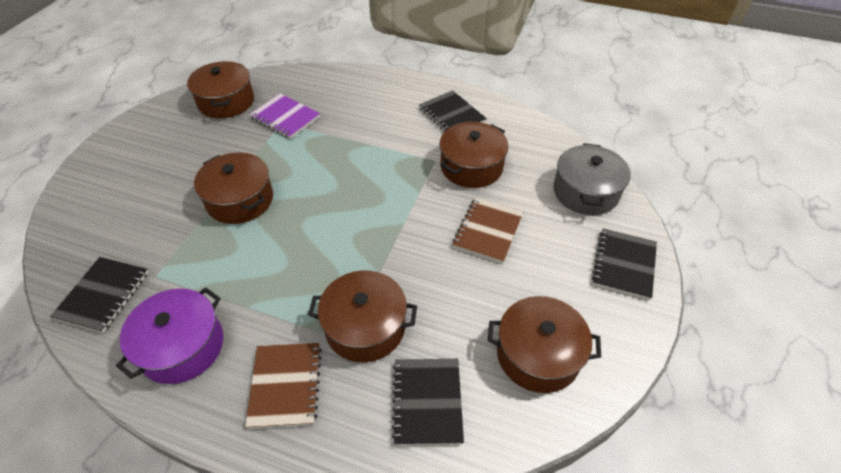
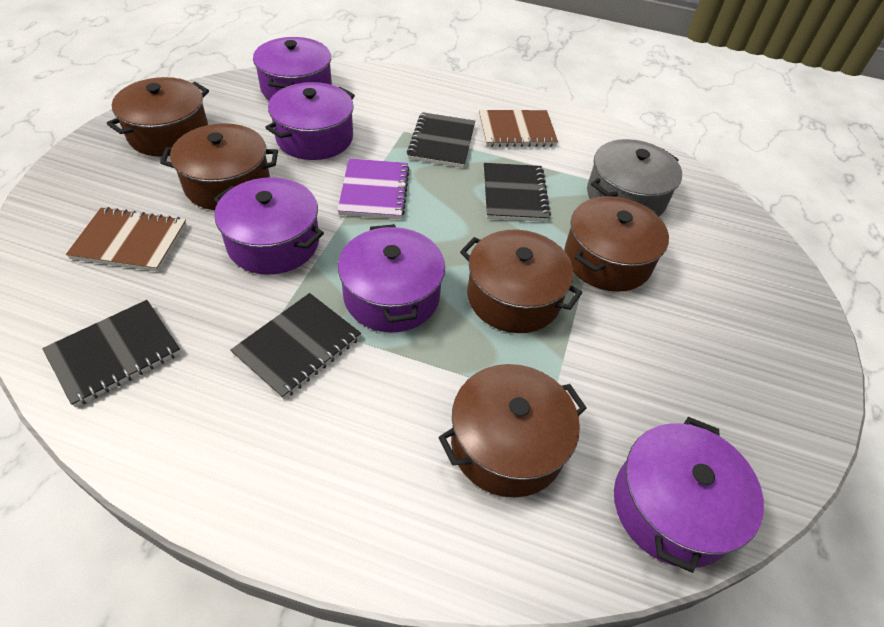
purple pot: 1 -> 5

